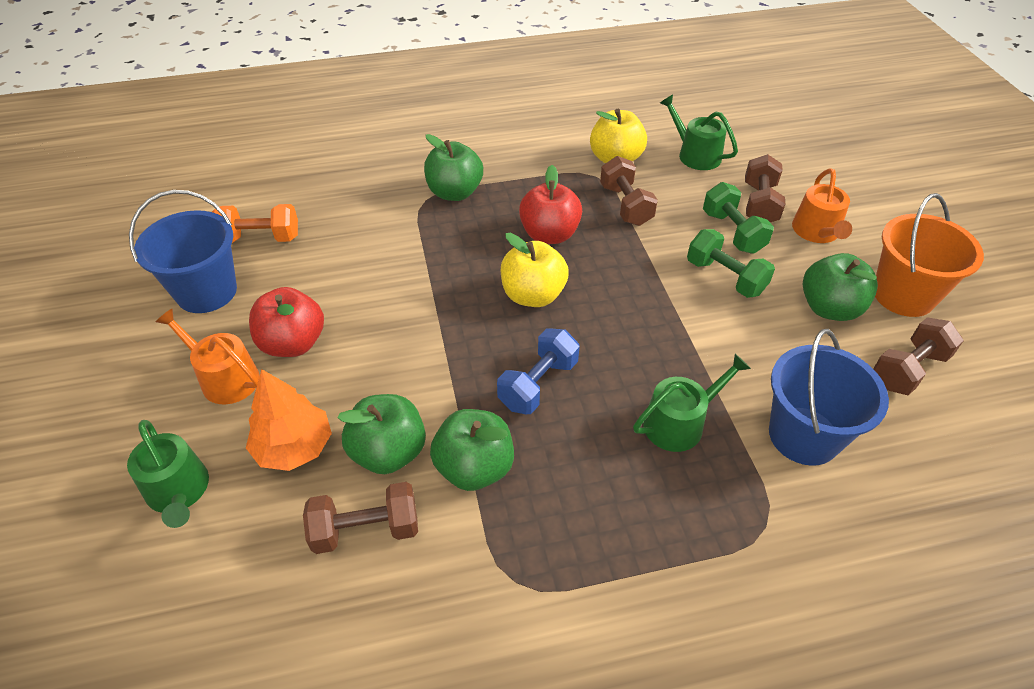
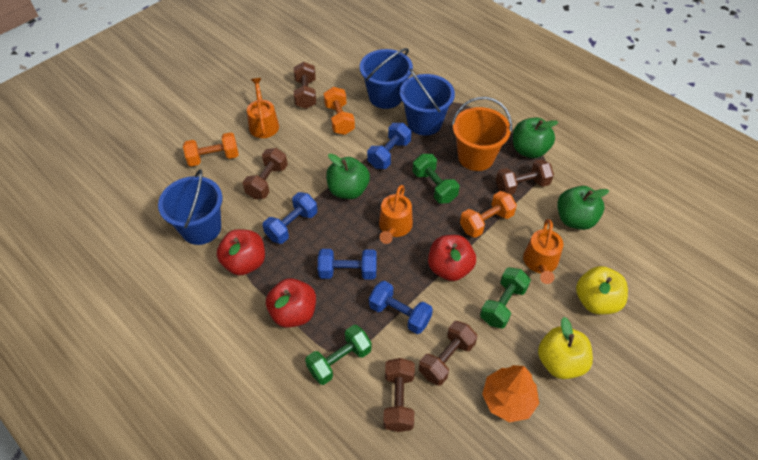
blue bucket: 2 -> 3
blue dumbbell: 1 -> 4
brown dumbbell: 4 -> 5
green apple: 4 -> 3
green dumbbell: 2 -> 3
green watering can: 3 -> 0
orange dumbbell: 1 -> 3
orange watering can: 2 -> 3
red apple: 2 -> 3

